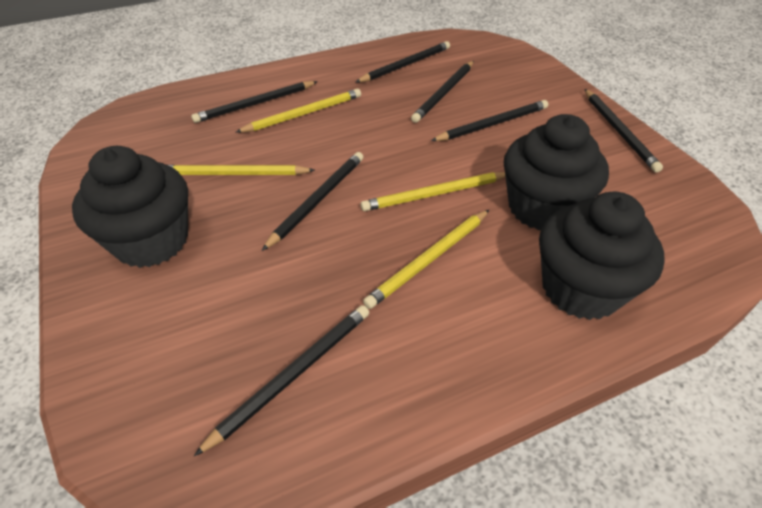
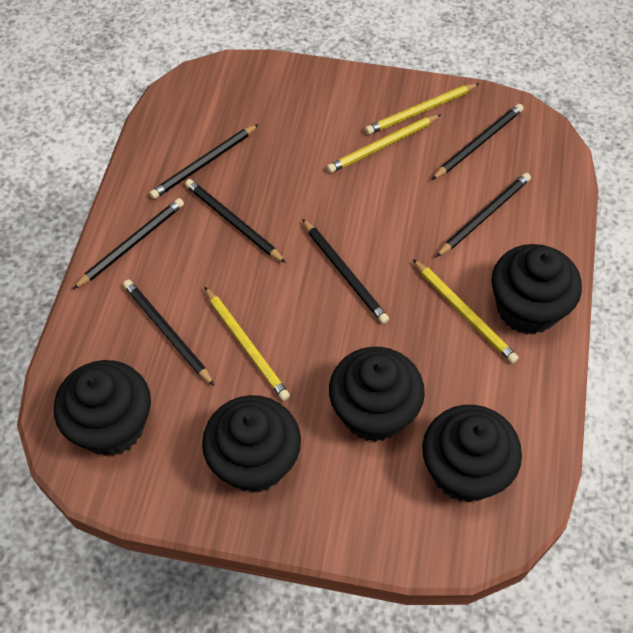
black cupcake: 3 -> 5

